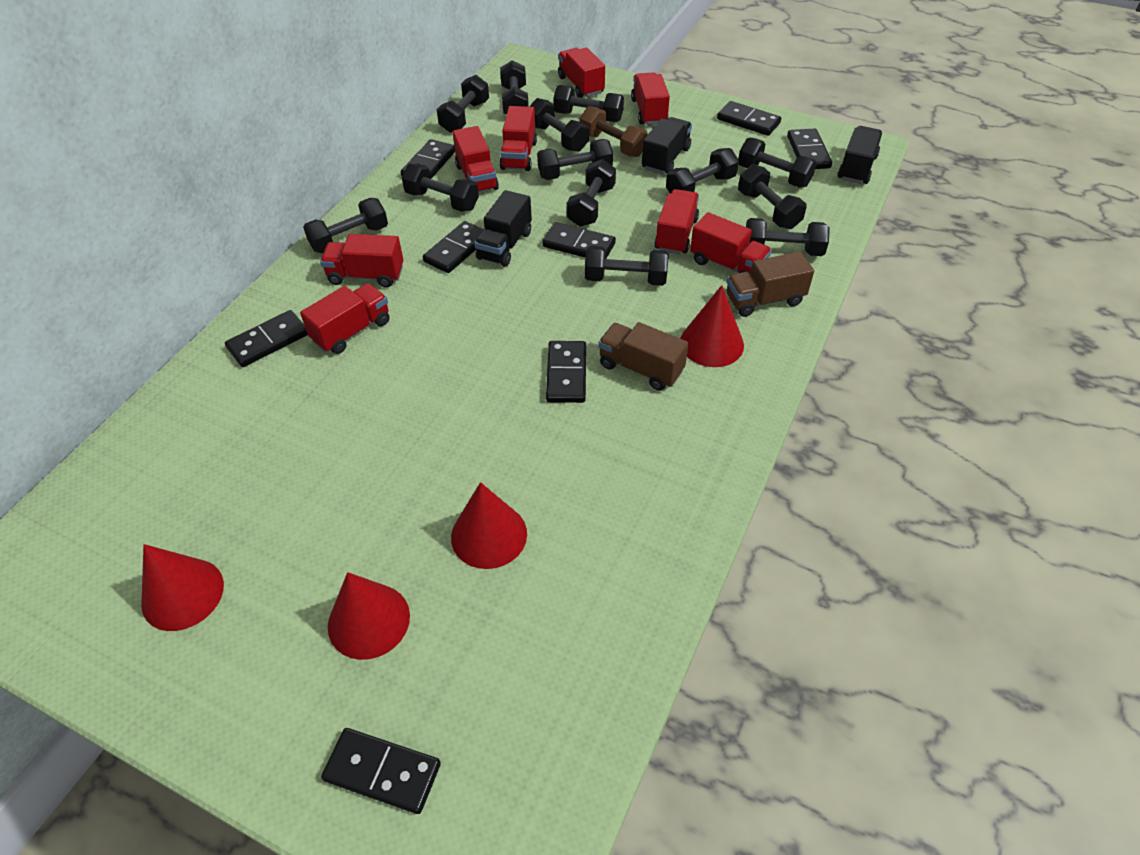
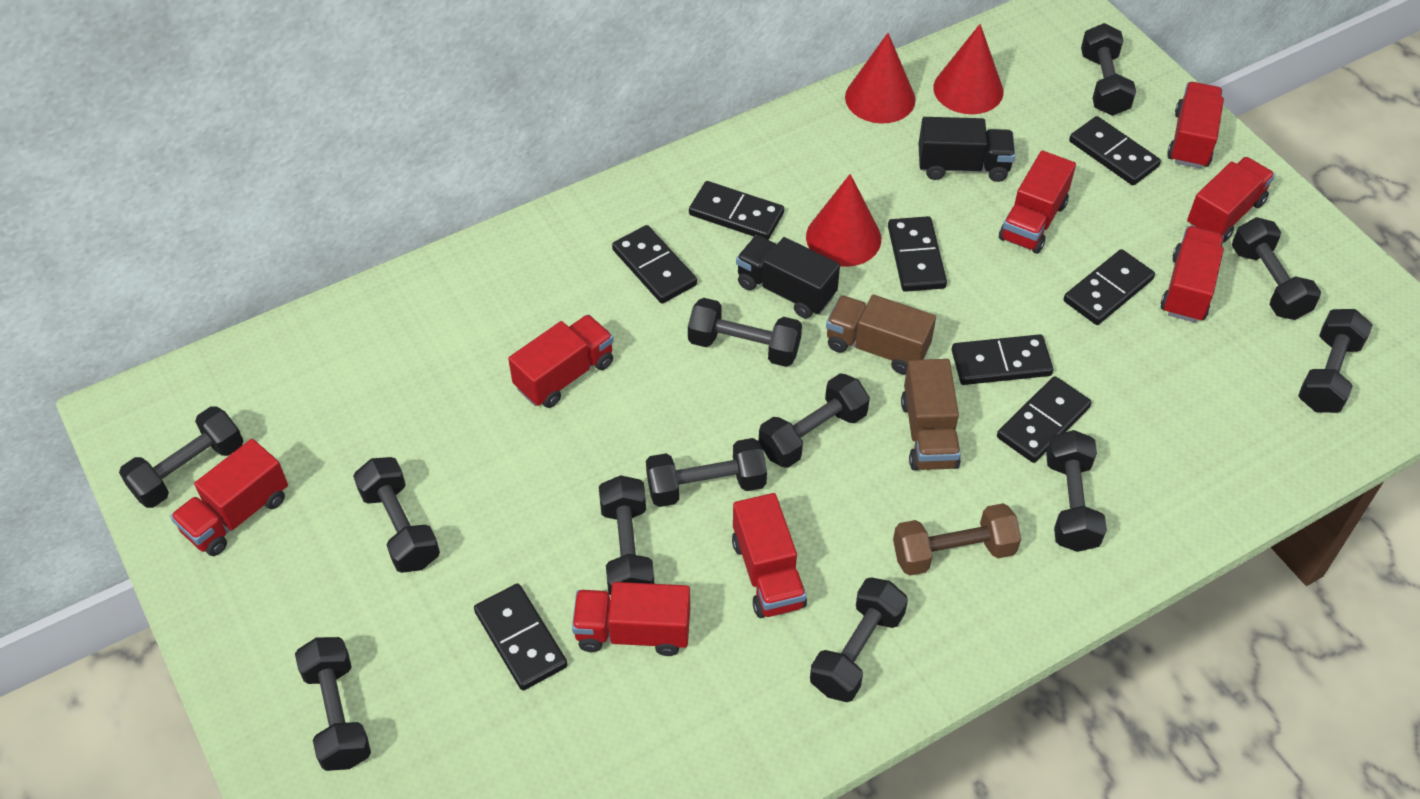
black dumbbell: 13 -> 12
black truck: 3 -> 2
red cone: 4 -> 3

